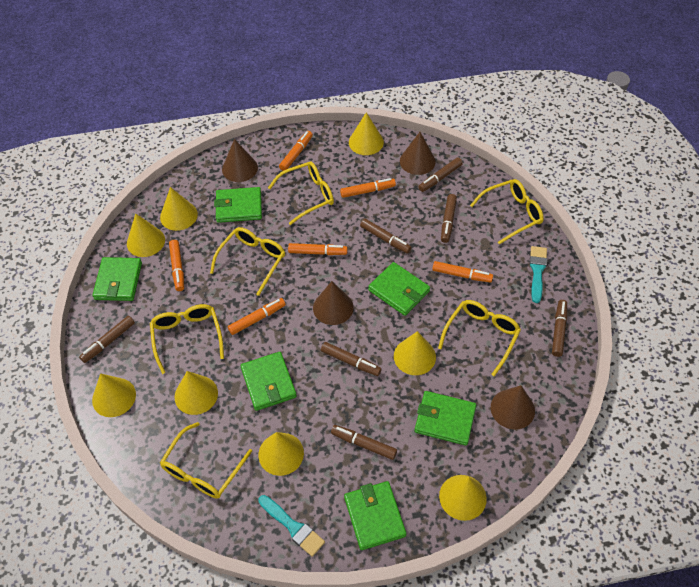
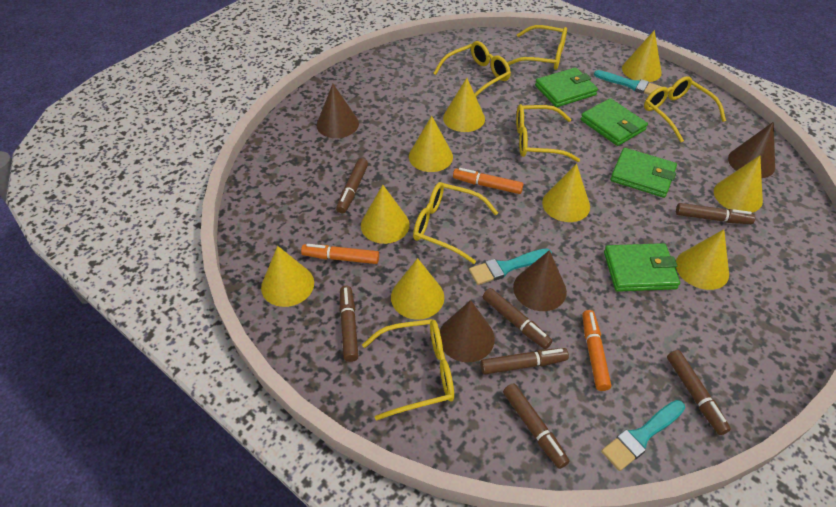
green wallet: 6 -> 4
orange marker: 6 -> 3
turquoise brush: 2 -> 3
yellow cone: 8 -> 9

